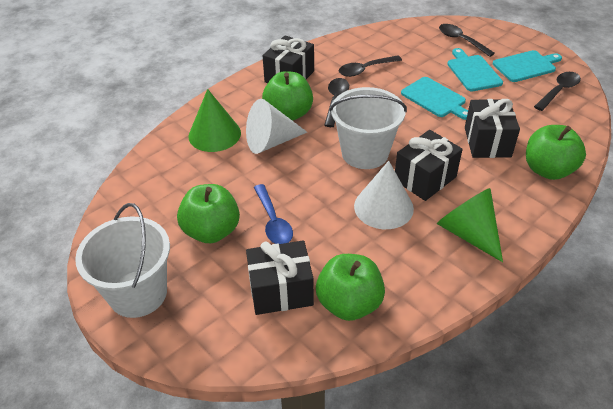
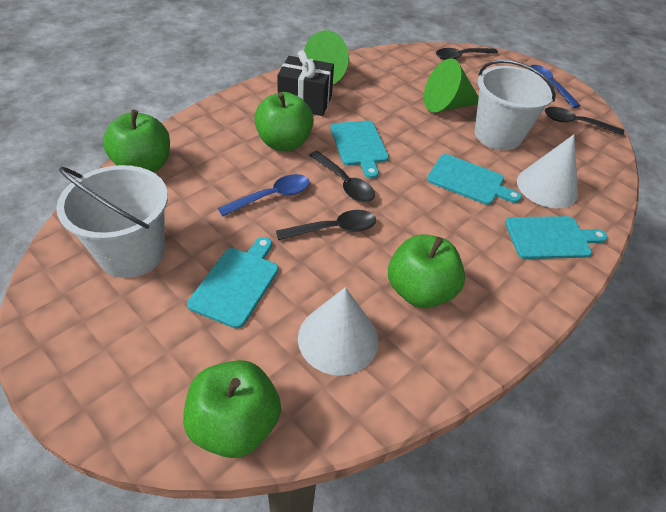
black gift: 4 -> 1
blue spoon: 1 -> 2
turquoise cutting board: 3 -> 4

